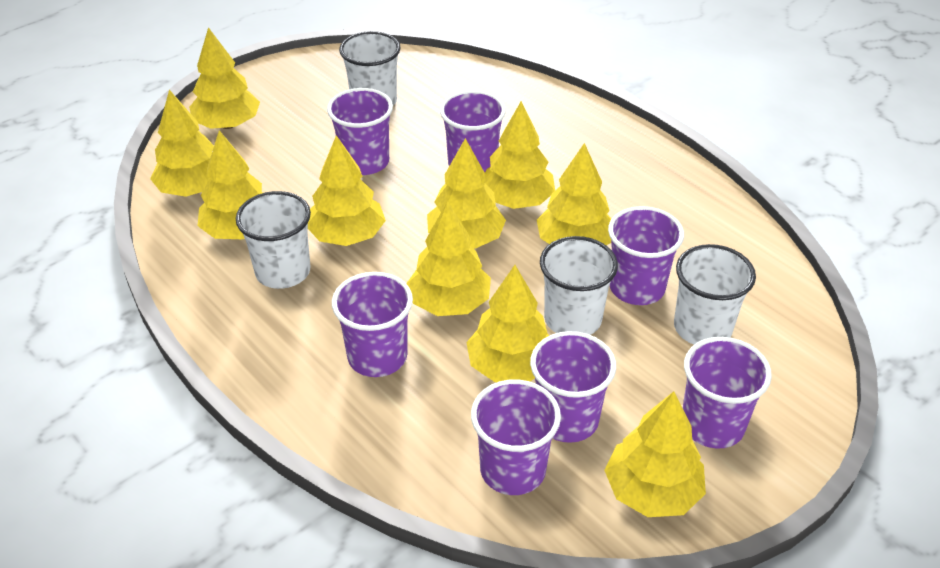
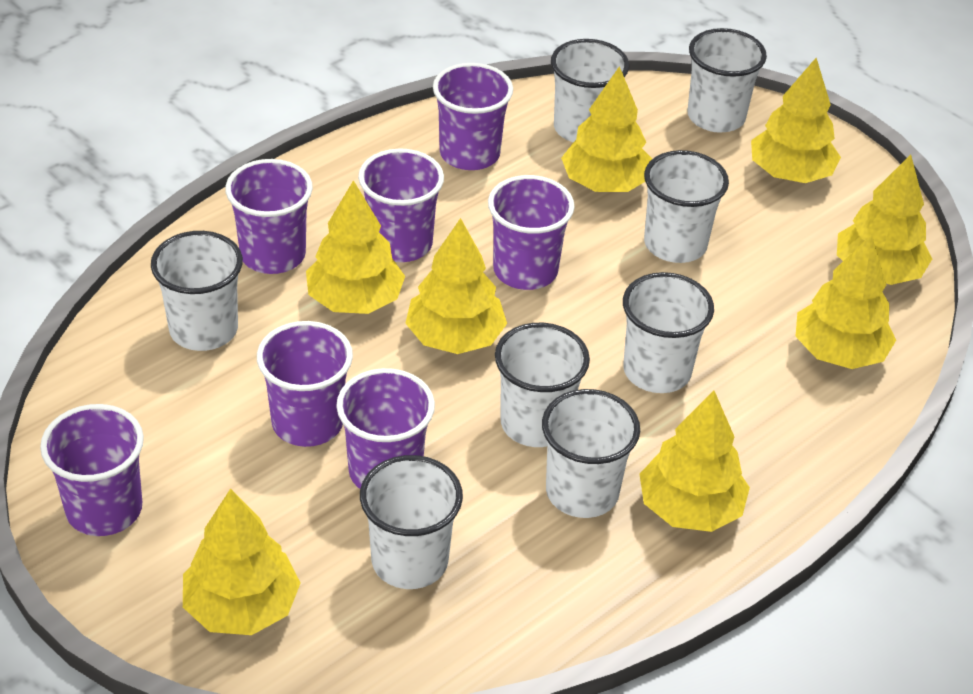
white cup: 4 -> 8
yellow tree: 10 -> 8

